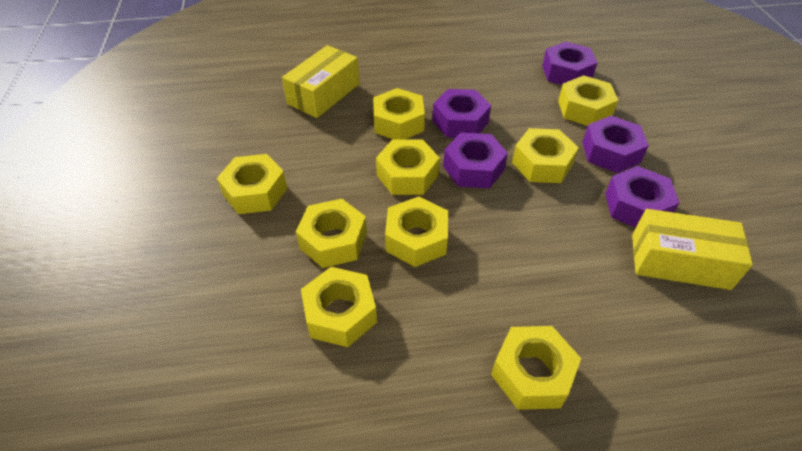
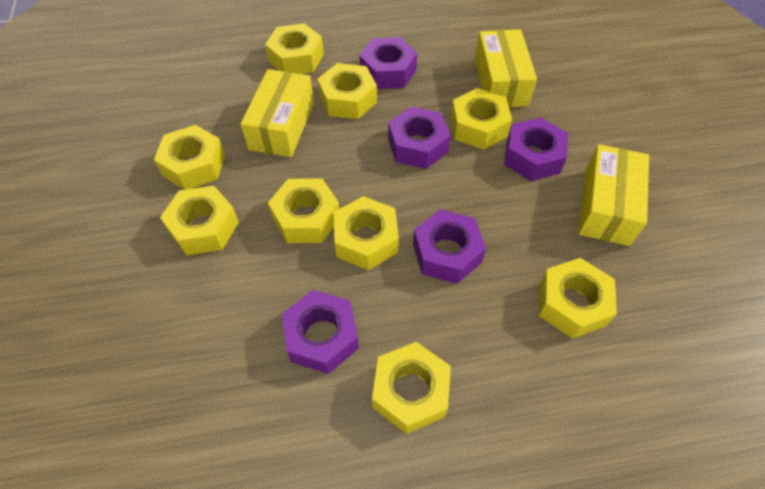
yellow box: 2 -> 3

